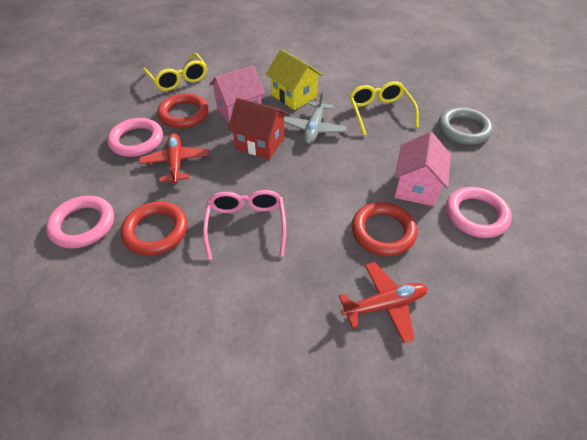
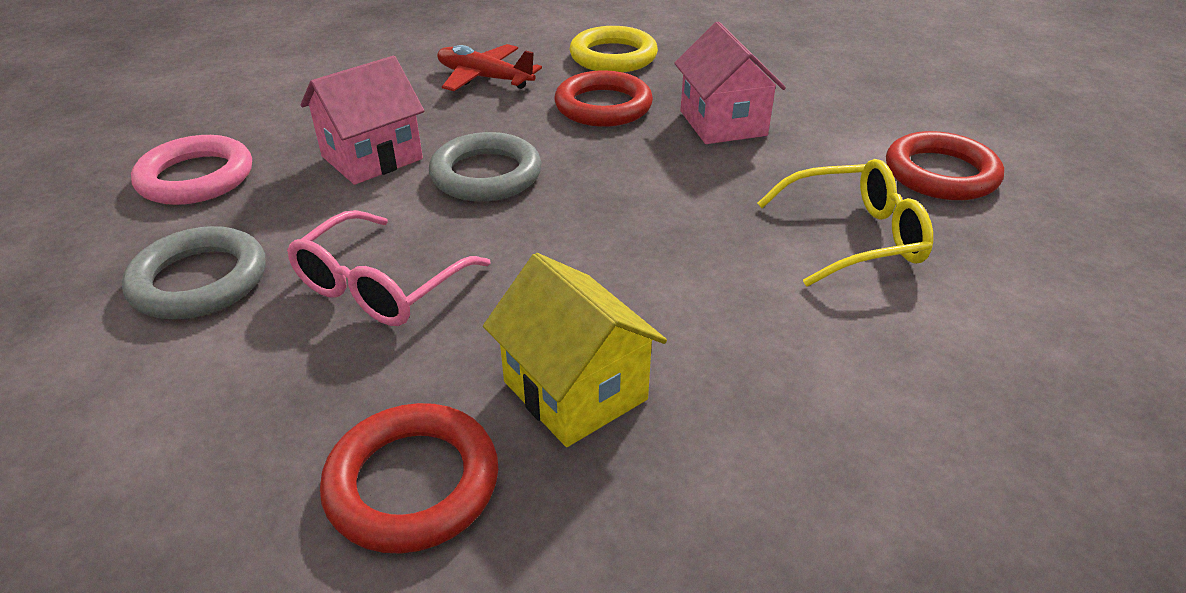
grey plane: 1 -> 0
grey ring: 1 -> 2
pink ring: 3 -> 1
red house: 1 -> 0
red plane: 2 -> 1
yellow glasses: 2 -> 1
yellow ring: 0 -> 1

